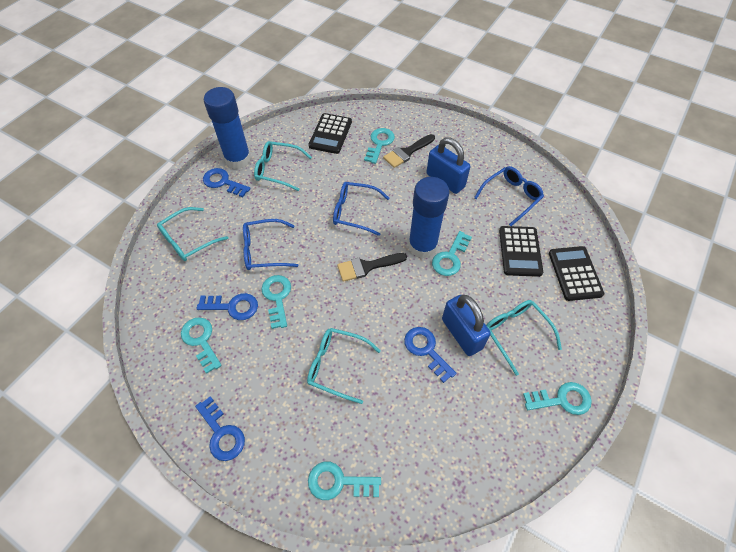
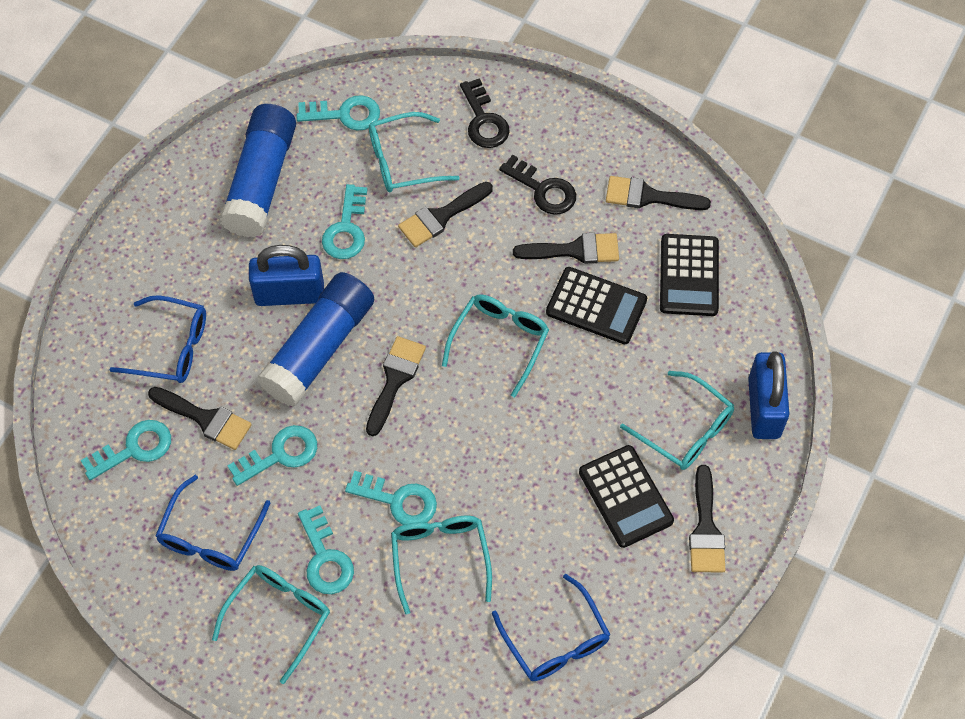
black brush: 2 -> 6
black key: 0 -> 2
blue key: 4 -> 0
turquoise glasses: 4 -> 5

